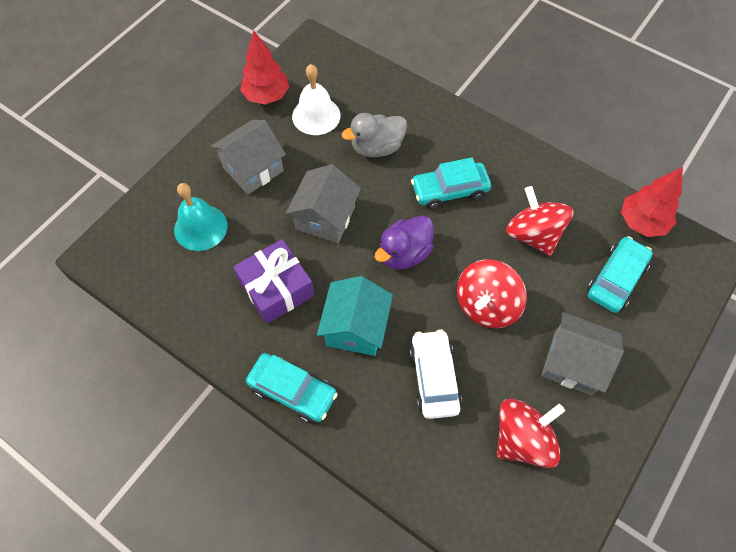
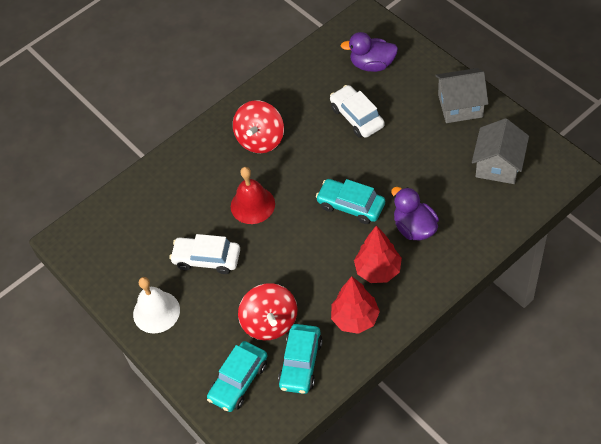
grey duck: 1 -> 0
grey house: 3 -> 2
purple duck: 1 -> 2
purple gift: 1 -> 0
red bell: 0 -> 1
red spinning top: 3 -> 2
turquoise bell: 1 -> 0
turquoise house: 1 -> 0
white car: 1 -> 2

